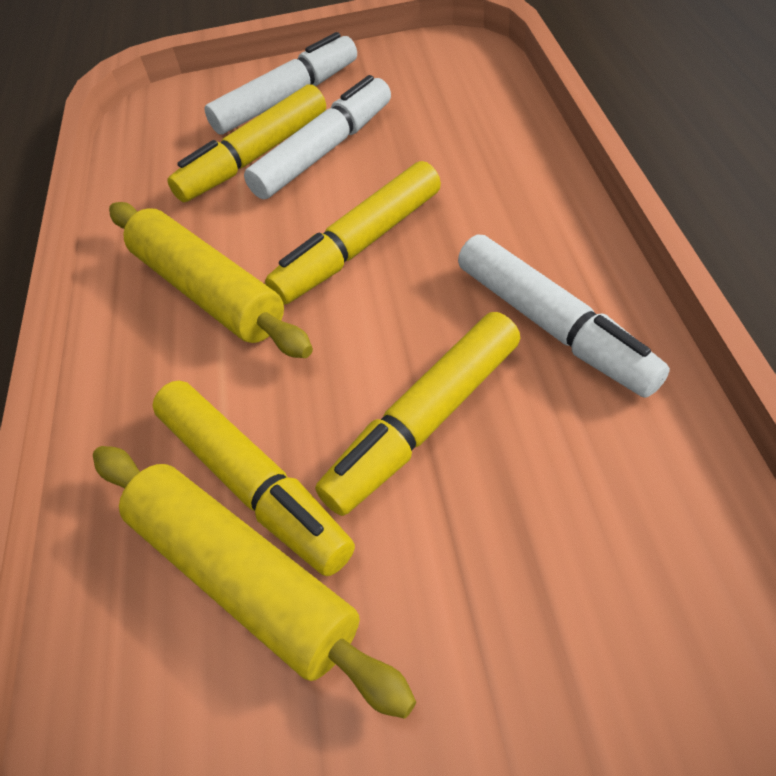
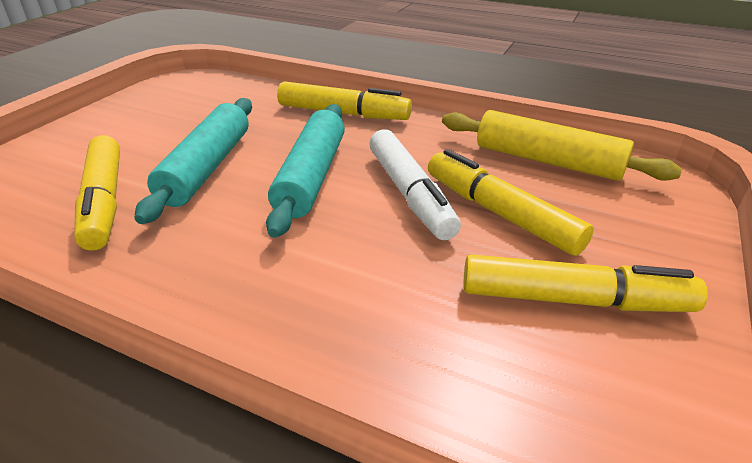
turquoise rolling pin: 0 -> 2
white marker: 3 -> 1
yellow rolling pin: 2 -> 1

